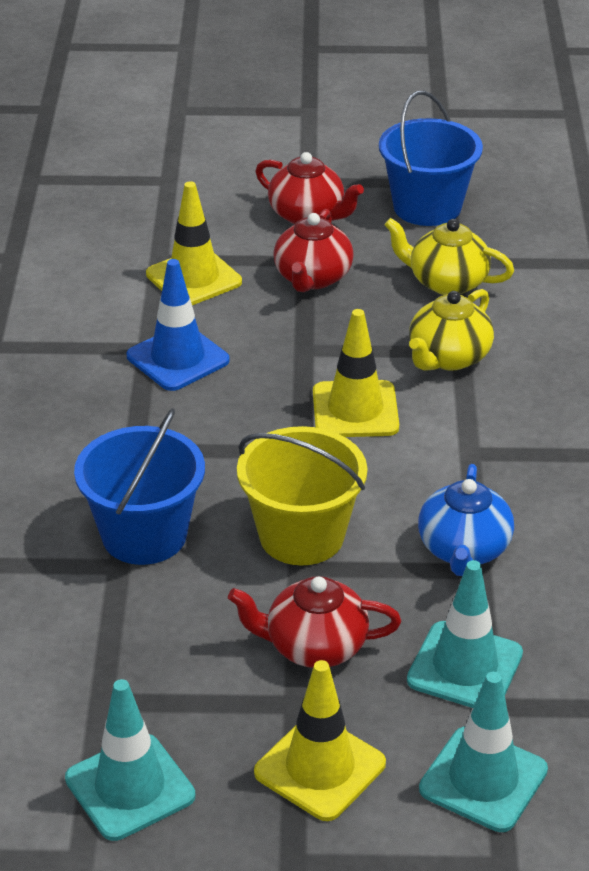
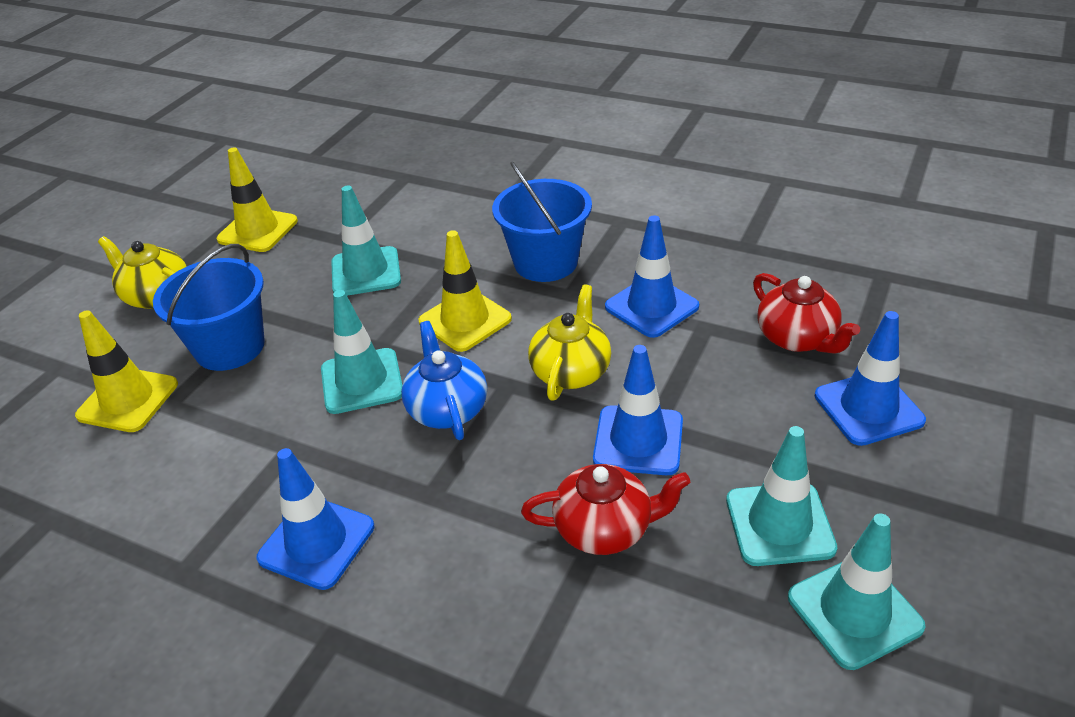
blue traffic cone: 1 -> 4
red teapot: 3 -> 2
turquoise traffic cone: 3 -> 4
yellow bucket: 1 -> 0

